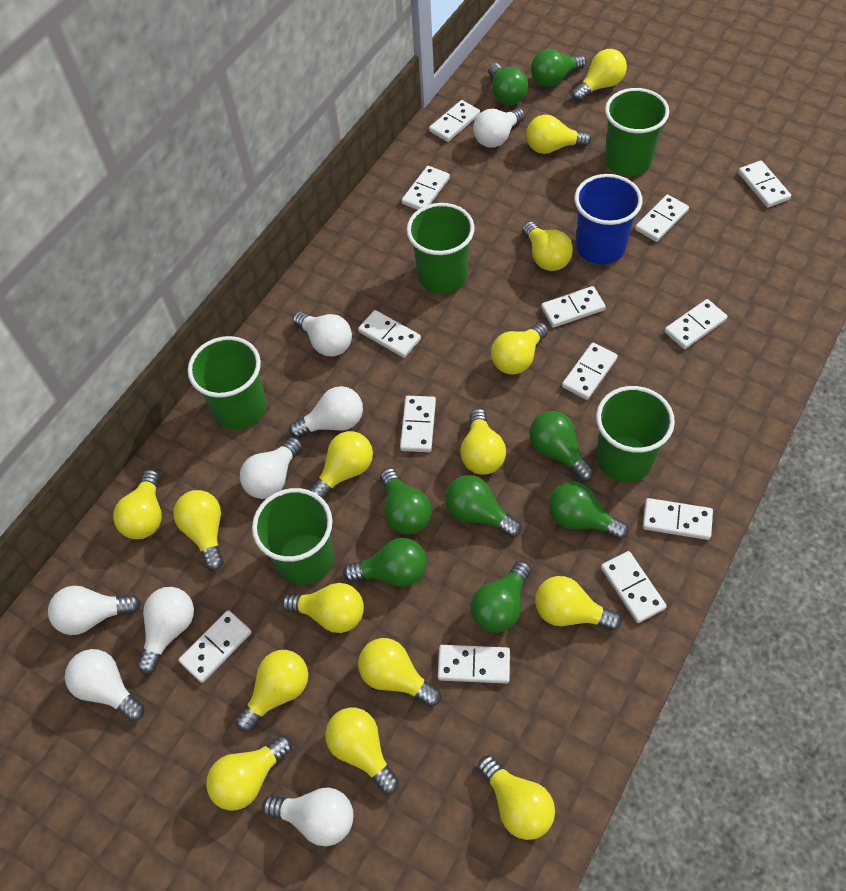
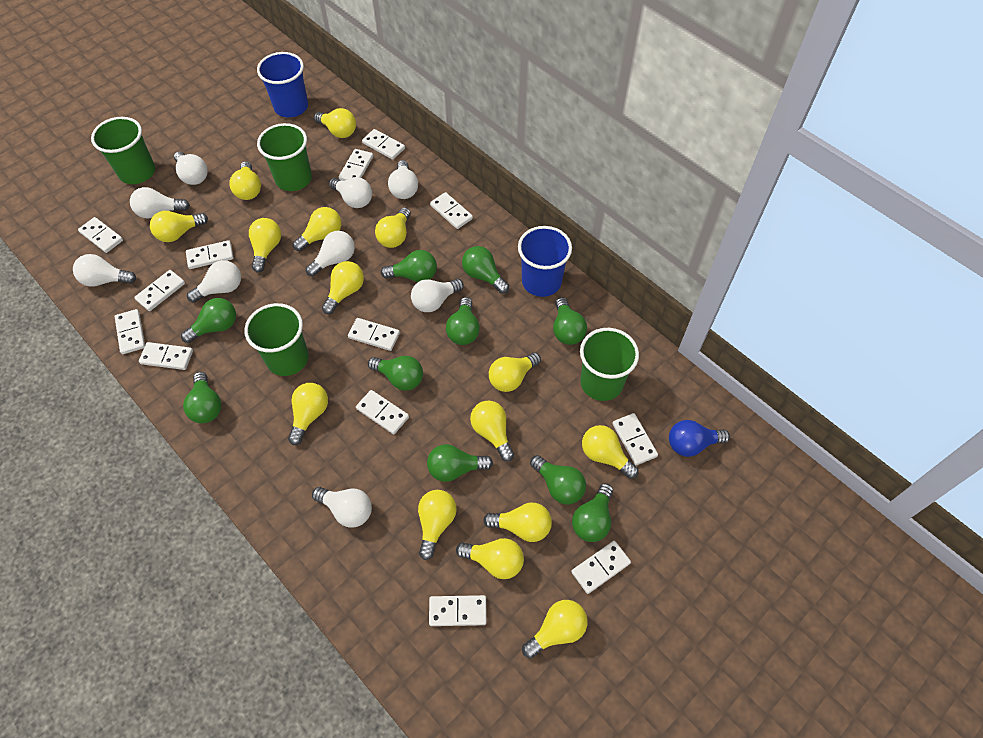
blue cup: 1 -> 2
blue light bulb: 0 -> 1
green cup: 5 -> 4
green light bulb: 8 -> 10
white light bulb: 8 -> 9

